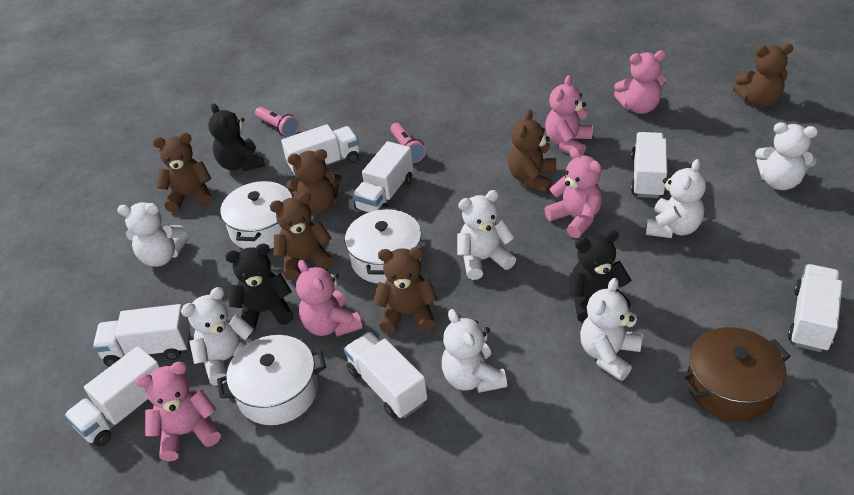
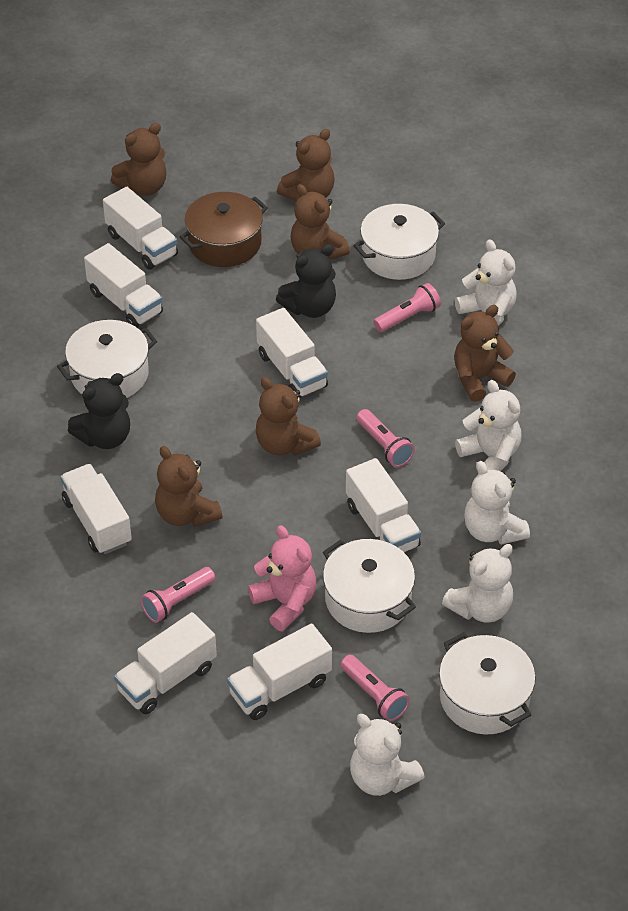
black teddy bear: 3 -> 2
pink flashlight: 2 -> 4
pink teddy bear: 5 -> 1
white pot: 3 -> 4
white teddy bear: 7 -> 5

